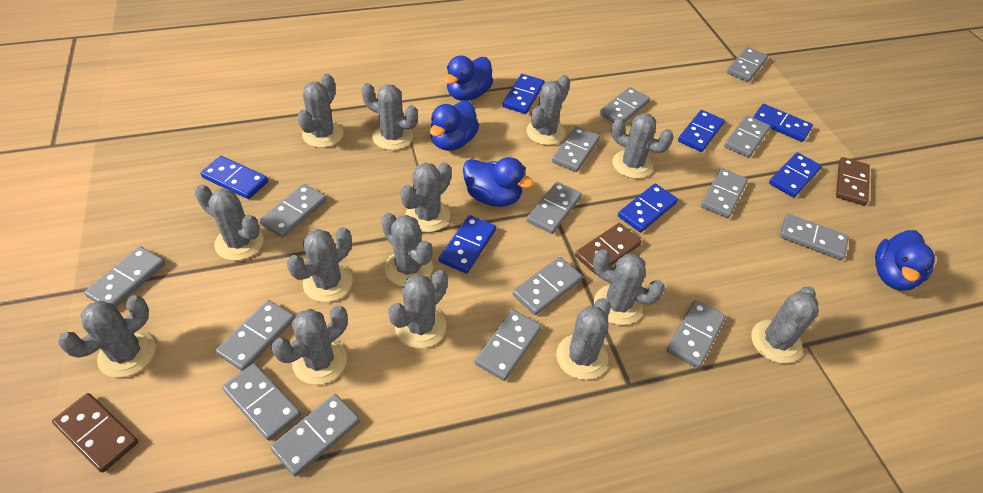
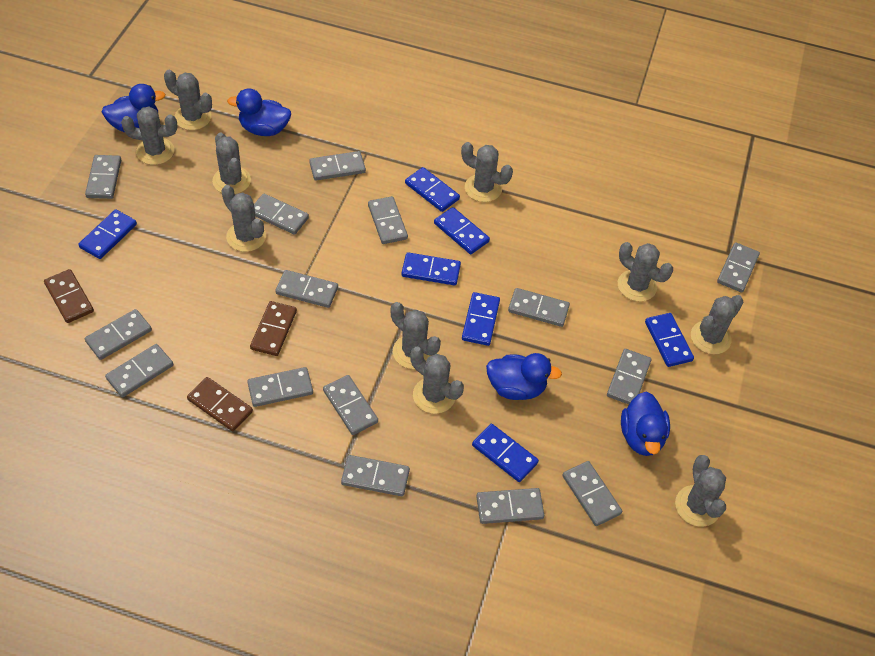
grey cactus: 14 -> 10

